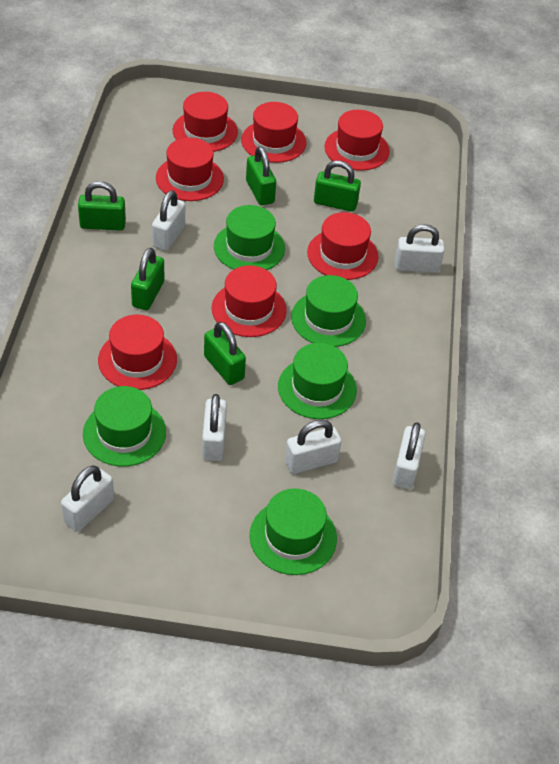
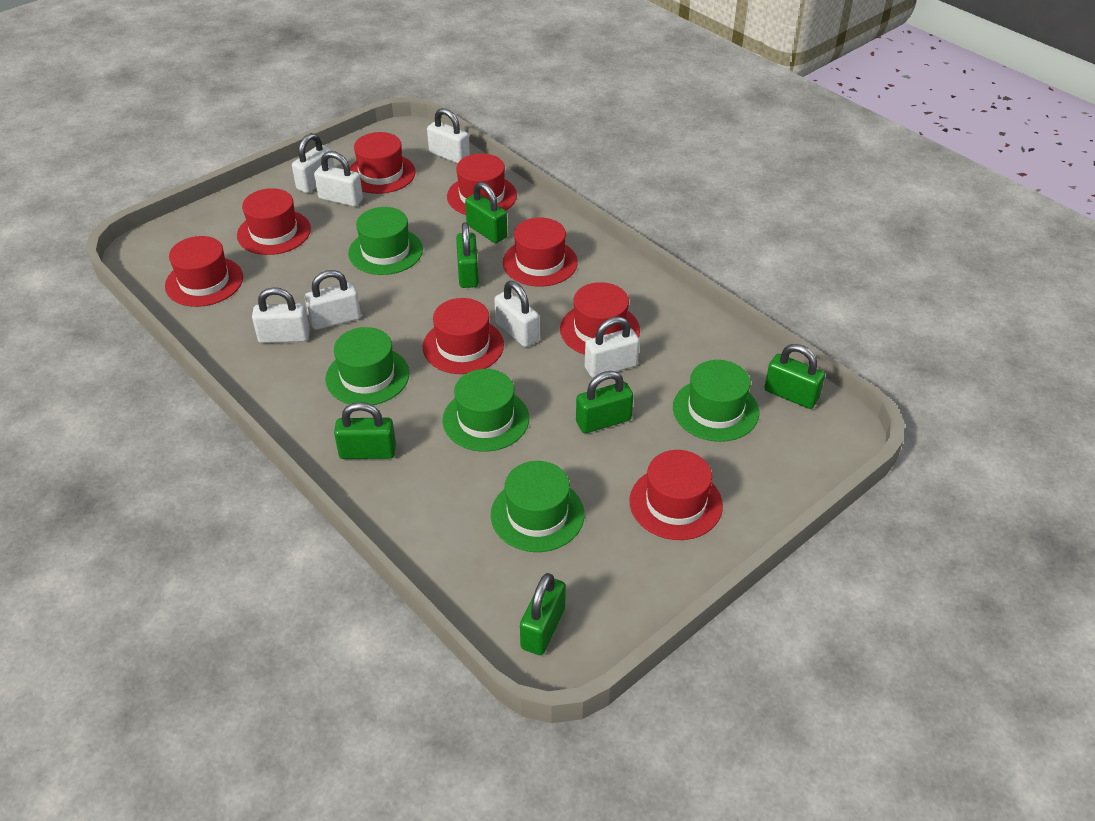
green padlock: 5 -> 6
red hat: 7 -> 8
white padlock: 6 -> 7

